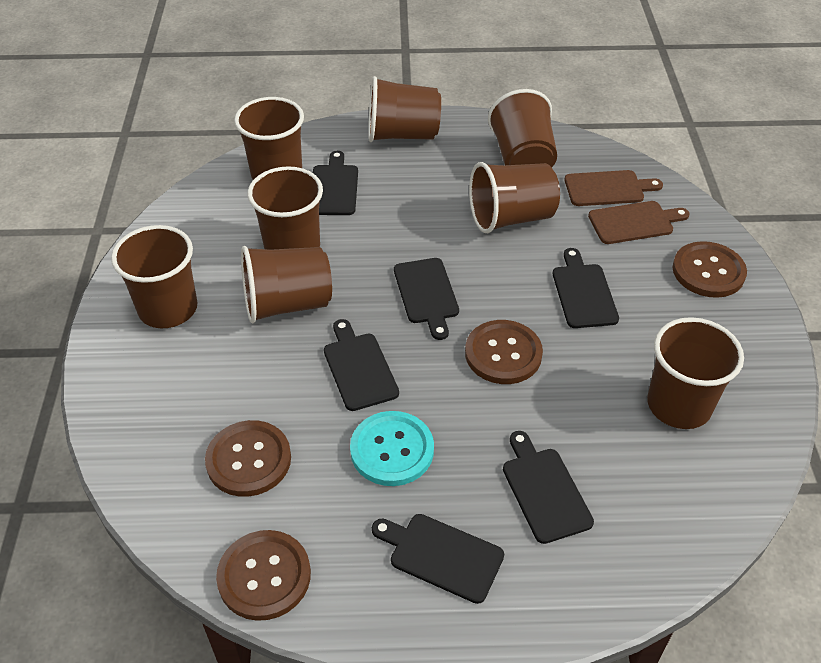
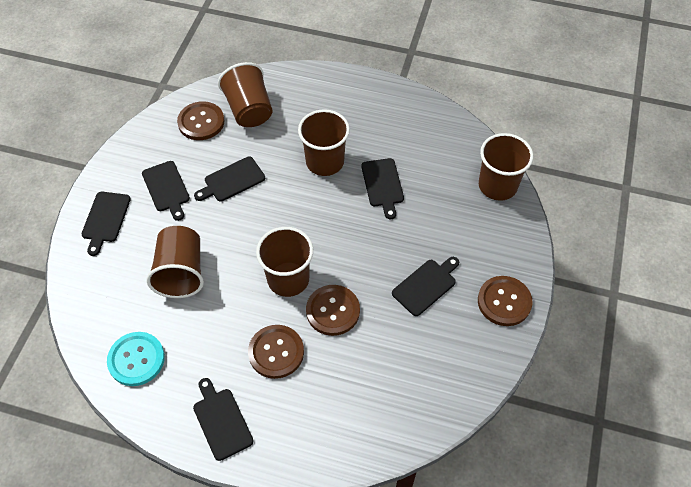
brown cup: 8 -> 5
brown cutting board: 2 -> 0

